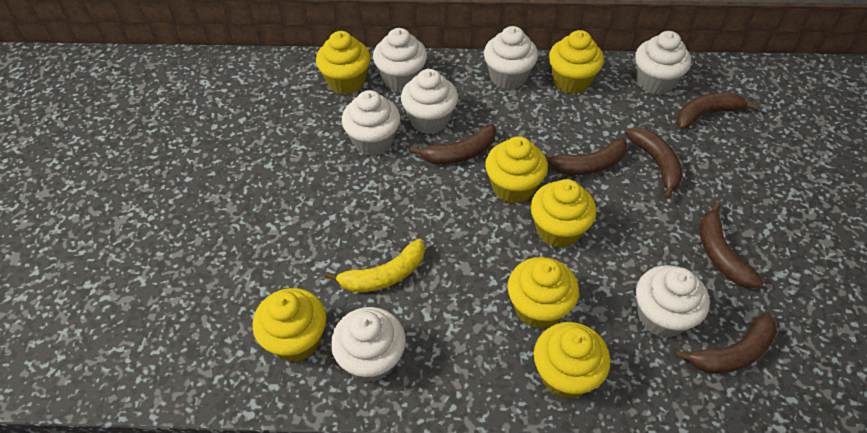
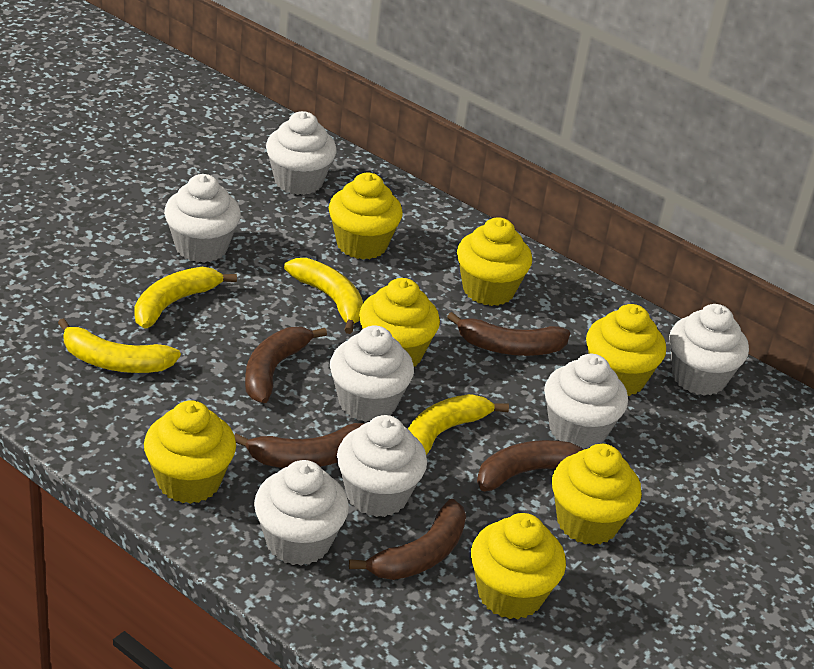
brown banana: 6 -> 5
yellow banana: 1 -> 4

